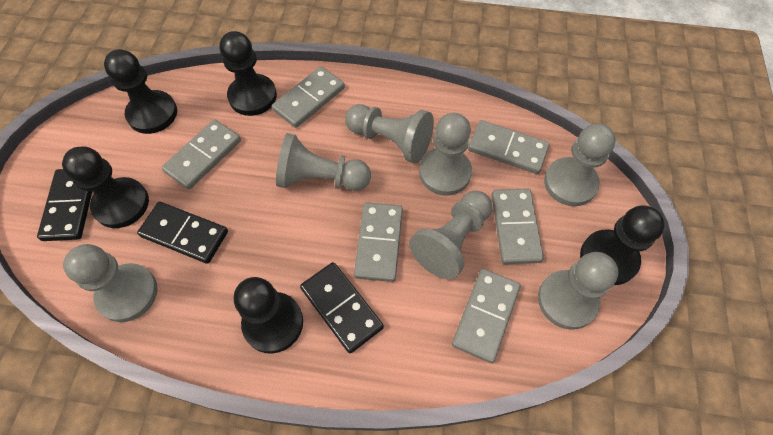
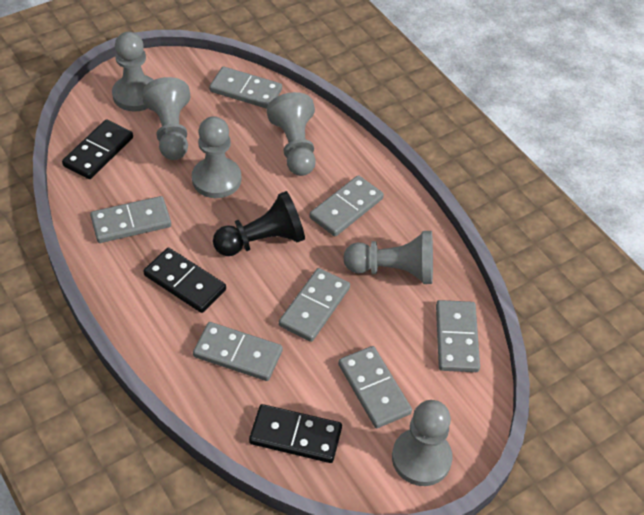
black pawn: 5 -> 1
grey domino: 6 -> 7
grey pawn: 7 -> 6

